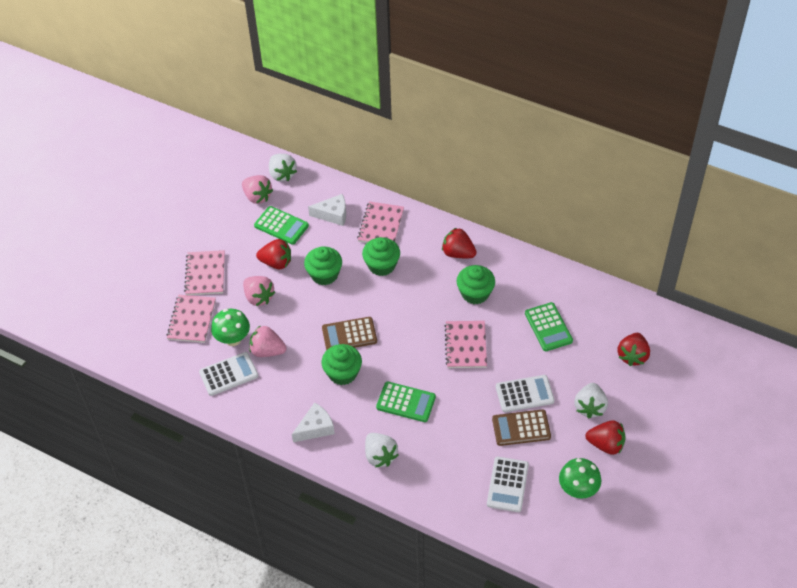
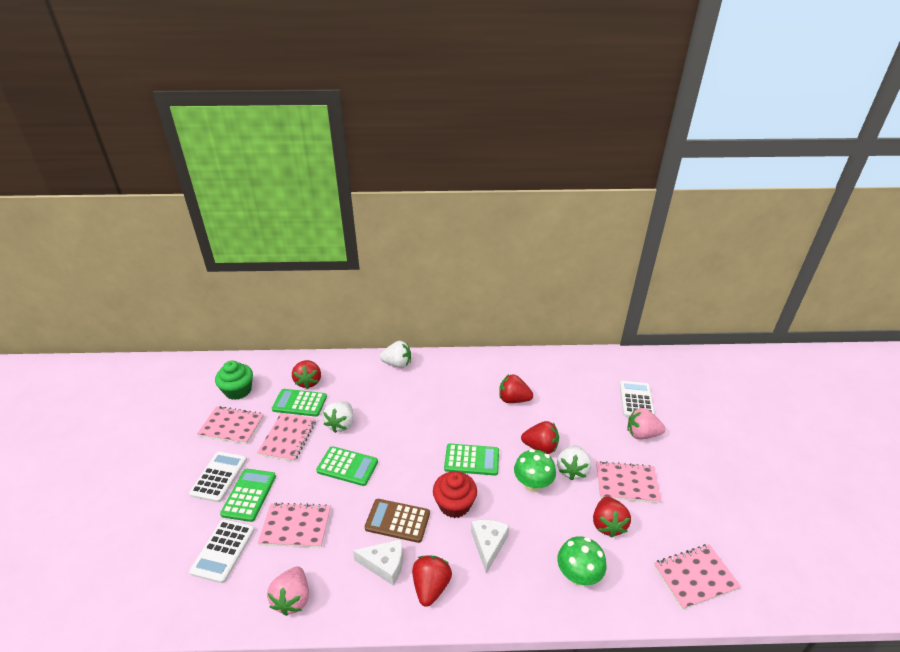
brown calculator: 2 -> 1
green calculator: 3 -> 4
green cupcake: 4 -> 1
pink notebook: 4 -> 5
pink strawberry: 3 -> 2
red cupcake: 0 -> 1
red strawberry: 4 -> 5

